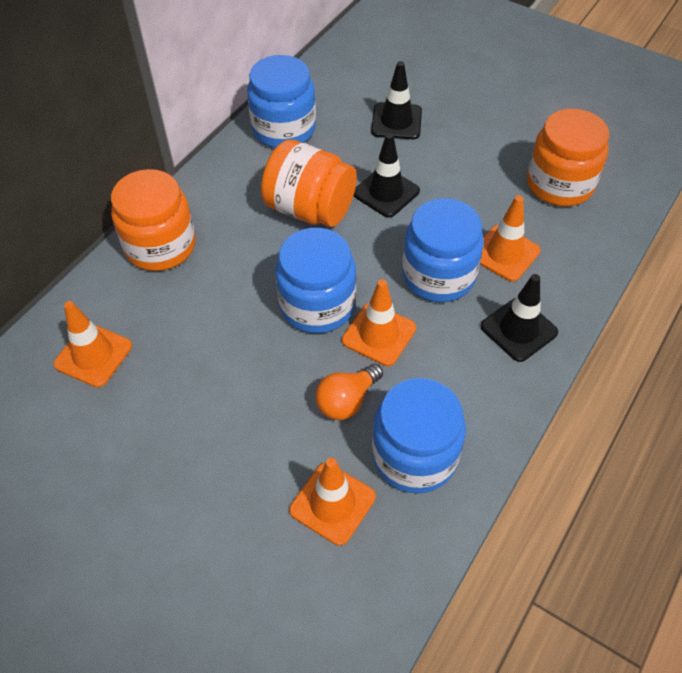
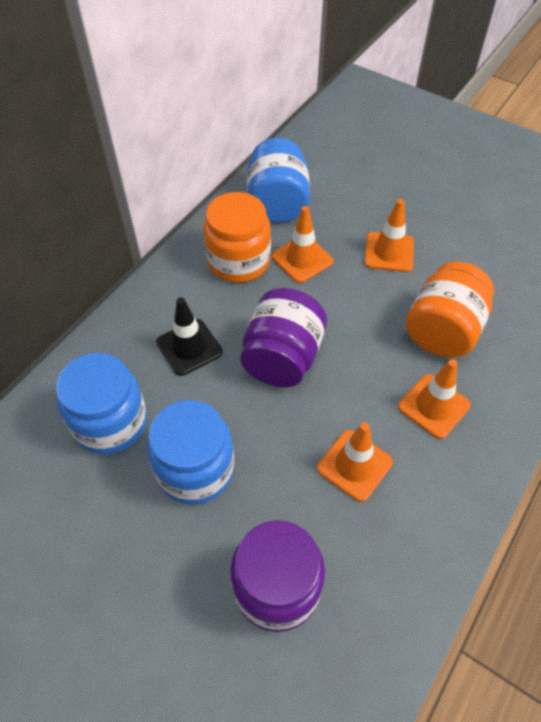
black traffic cone: 3 -> 1
blue jar: 4 -> 3
orange jar: 3 -> 2
orange light bulb: 1 -> 0
purple jar: 0 -> 2

